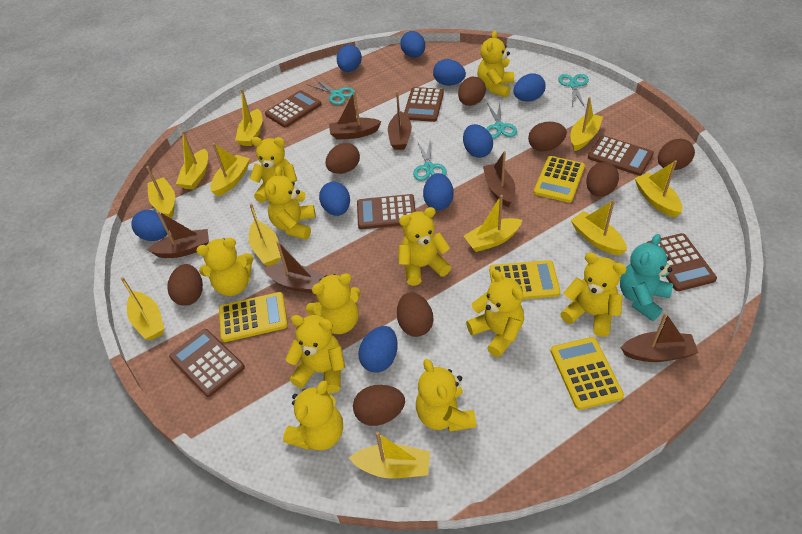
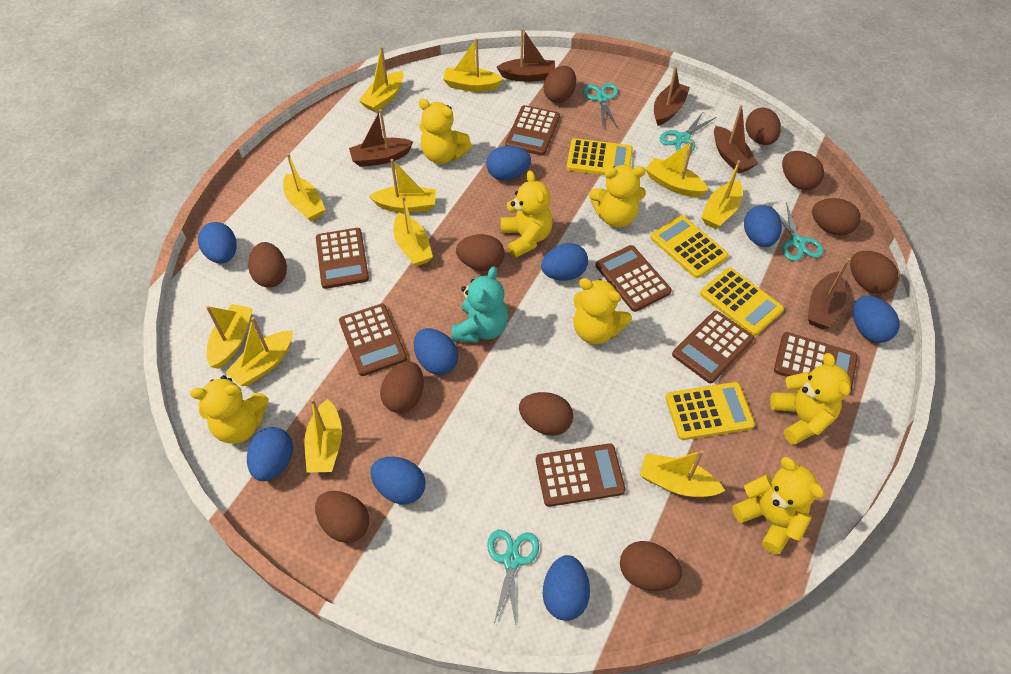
brown boat: 6 -> 5
brown calculator: 6 -> 7
brown egg: 8 -> 11
yellow teddy bear: 11 -> 7

